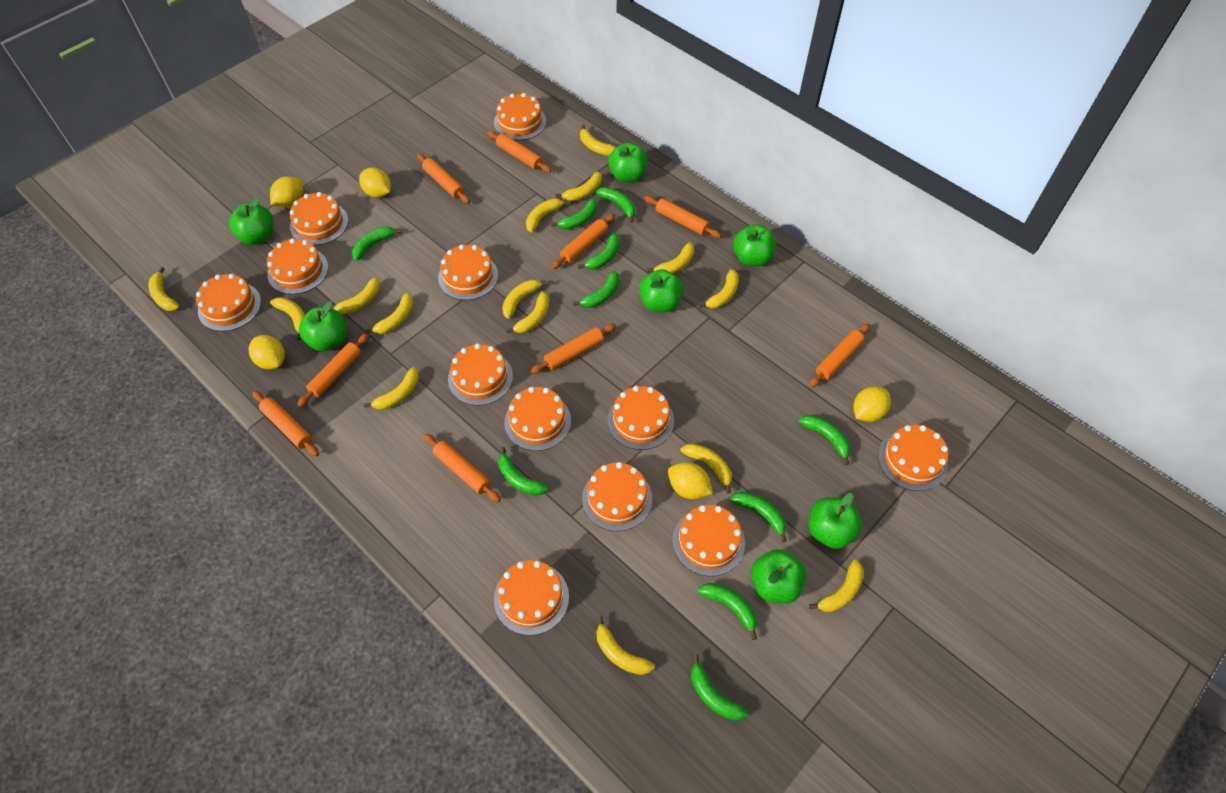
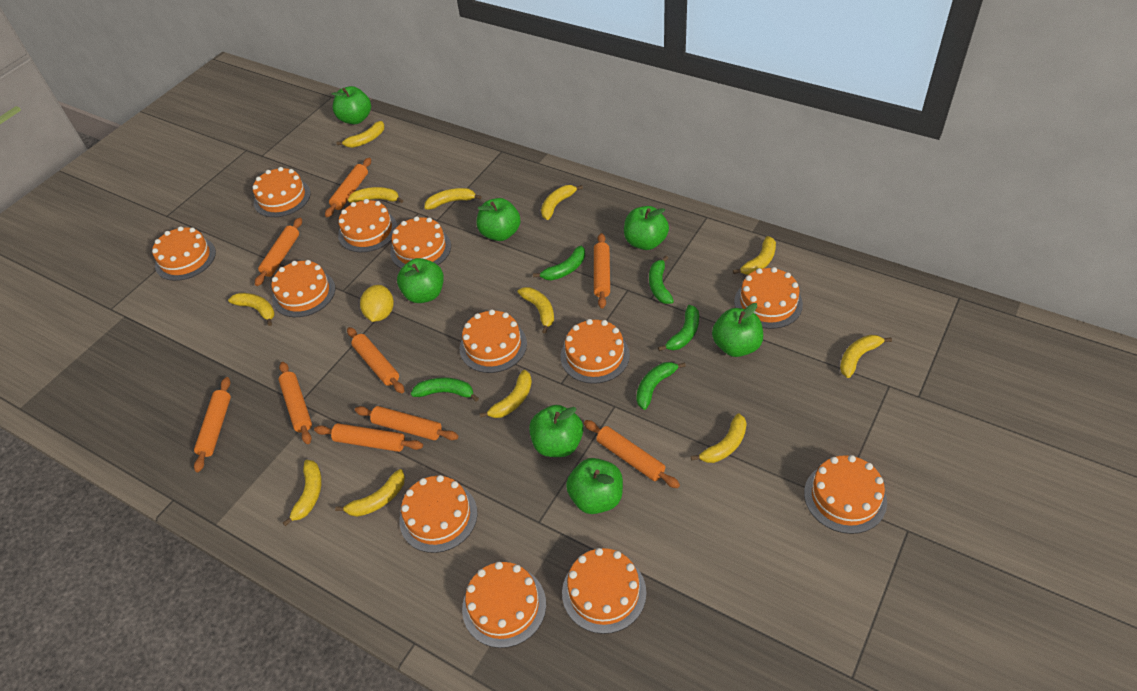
green banana: 10 -> 5
yellow banana: 15 -> 12
yellow lemon: 5 -> 1

